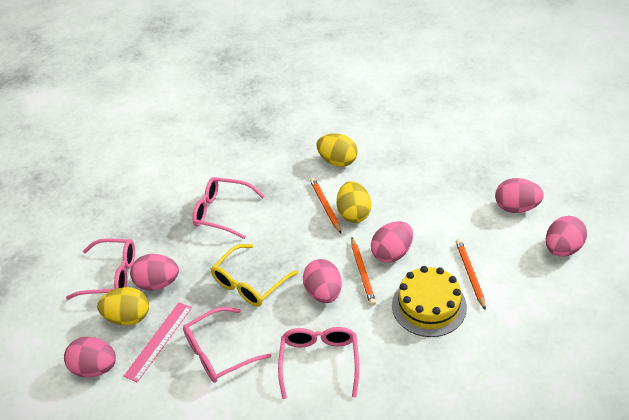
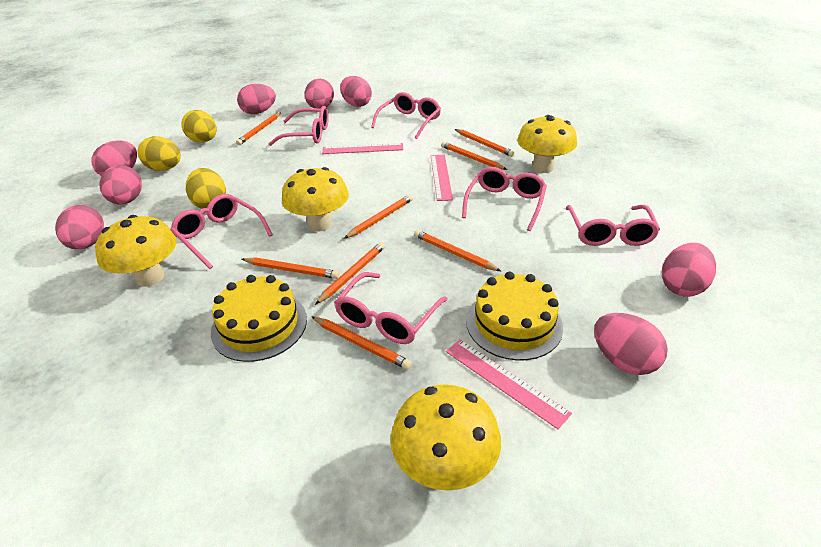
orange pencil: 3 -> 8
pink egg: 6 -> 8
pink glasses: 4 -> 6
pink ruler: 1 -> 3
yellow cake: 1 -> 2
yellow glasses: 1 -> 0
yellow mushroom: 0 -> 4

